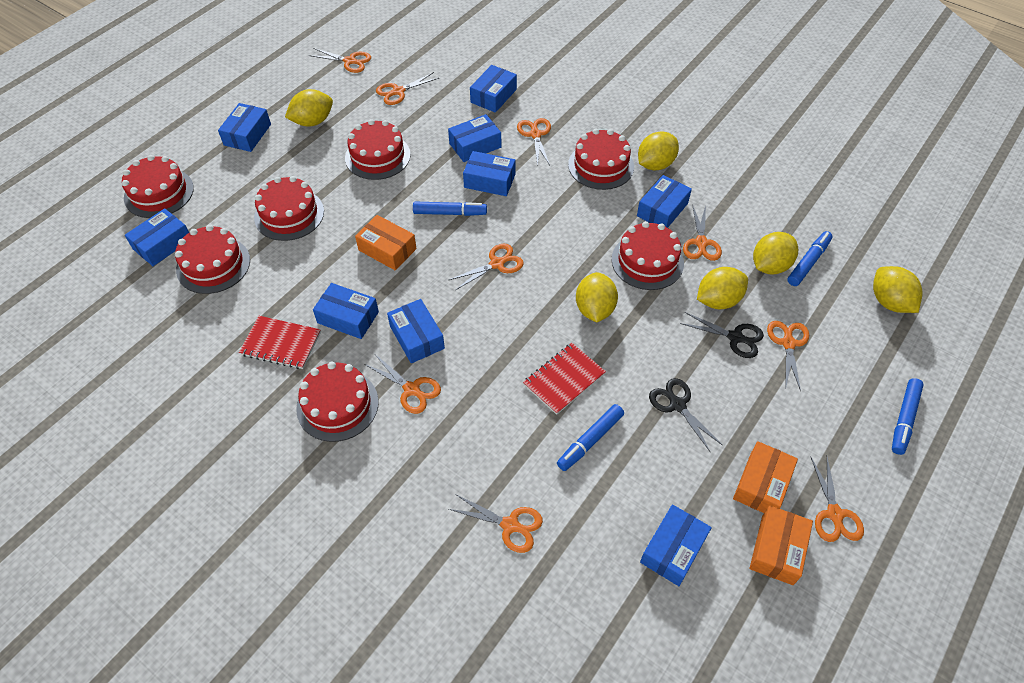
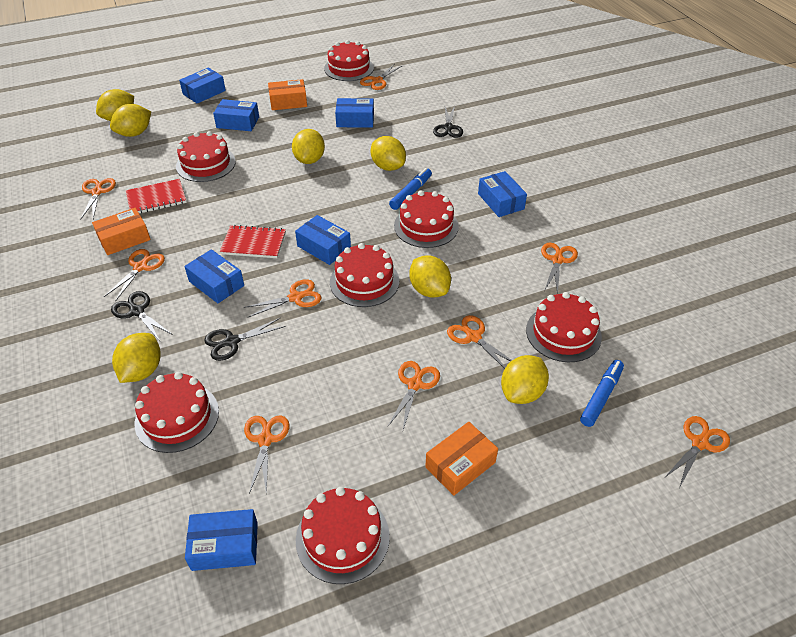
black scissors: 2 -> 3
blue box: 9 -> 7
blue marker: 4 -> 2
yellow lemon: 6 -> 7

